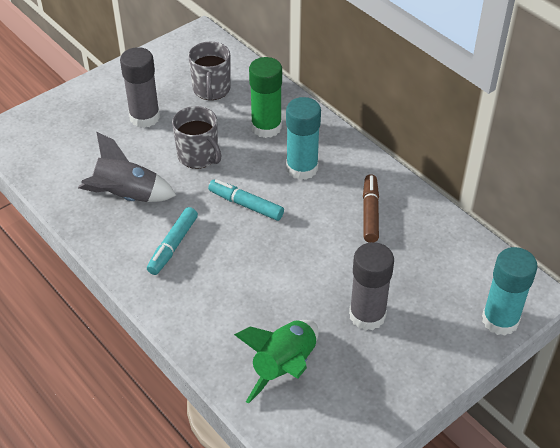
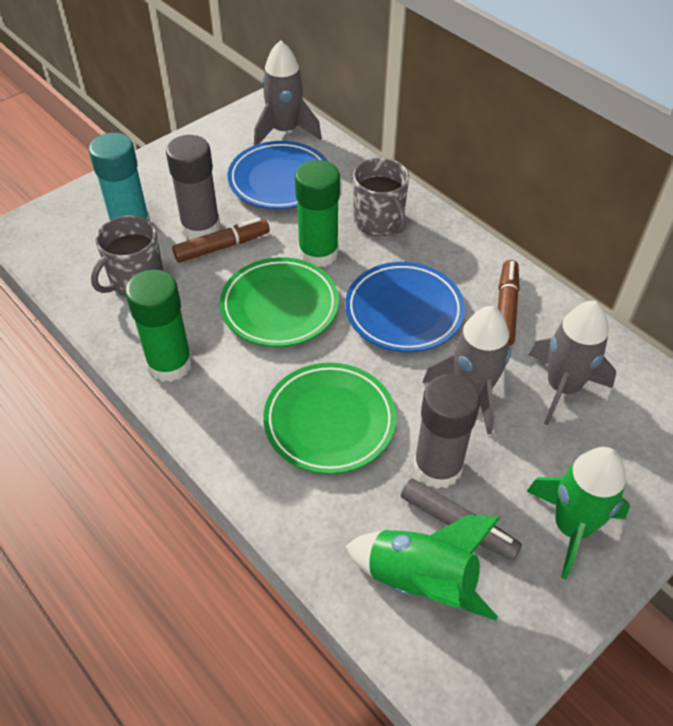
blue plate: 0 -> 2
brown marker: 1 -> 2
green glue stick: 1 -> 2
green plate: 0 -> 2
green rocket: 1 -> 2
grey marker: 0 -> 1
grey rocket: 1 -> 3
turquoise glue stick: 2 -> 1
turquoise marker: 2 -> 0

